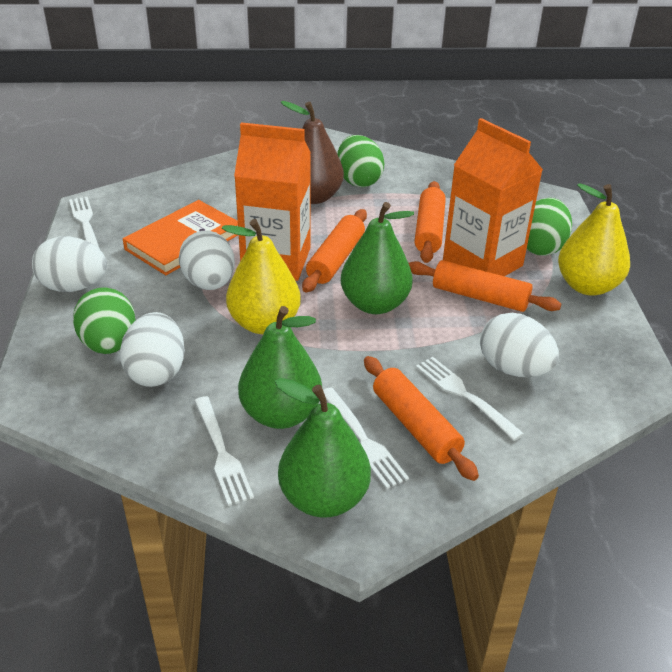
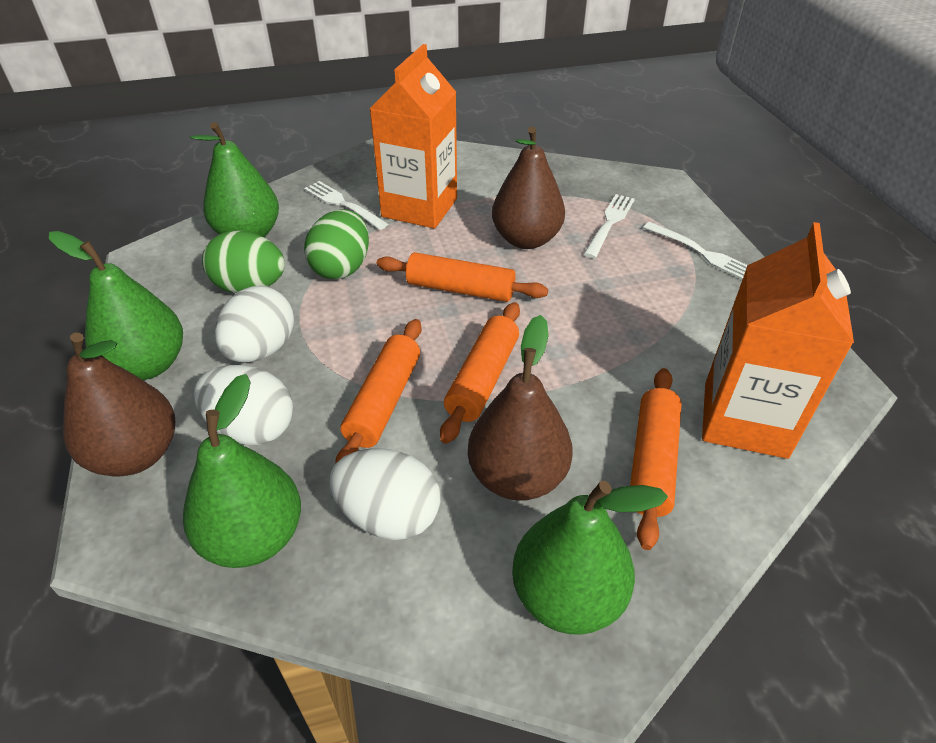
brown pear: 1 -> 3
green egg: 3 -> 2
green pear: 3 -> 4
orange book: 1 -> 0
white egg: 4 -> 3
white fork: 4 -> 3
yellow pear: 2 -> 0

